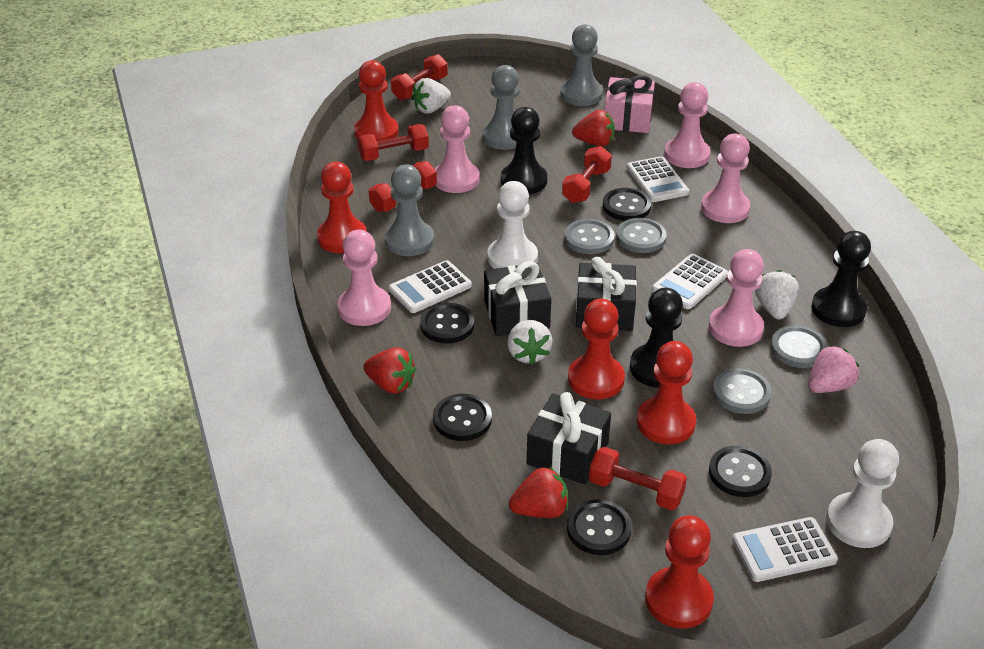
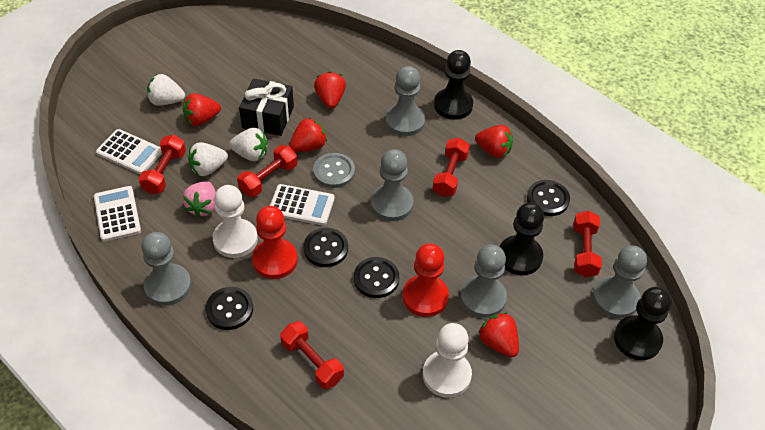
black button: 5 -> 4
black gift: 3 -> 1
grey button: 4 -> 1
grey pawn: 3 -> 5
pink gift: 1 -> 0
pink pawn: 5 -> 0
red pawn: 5 -> 2
red strawberry: 3 -> 5
white calculator: 4 -> 3

